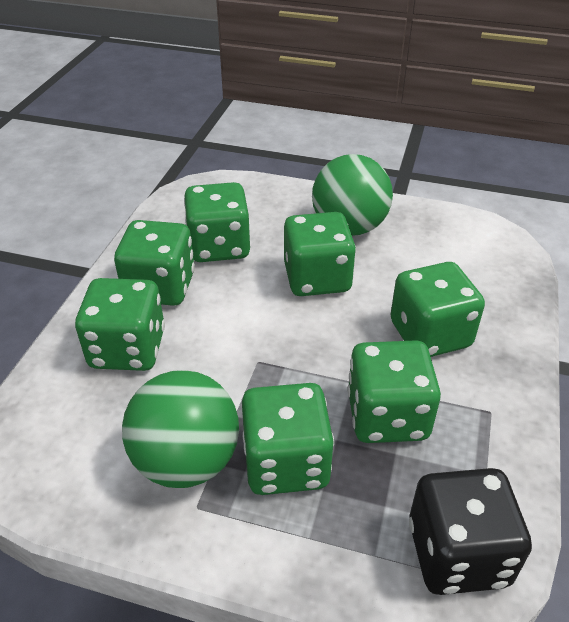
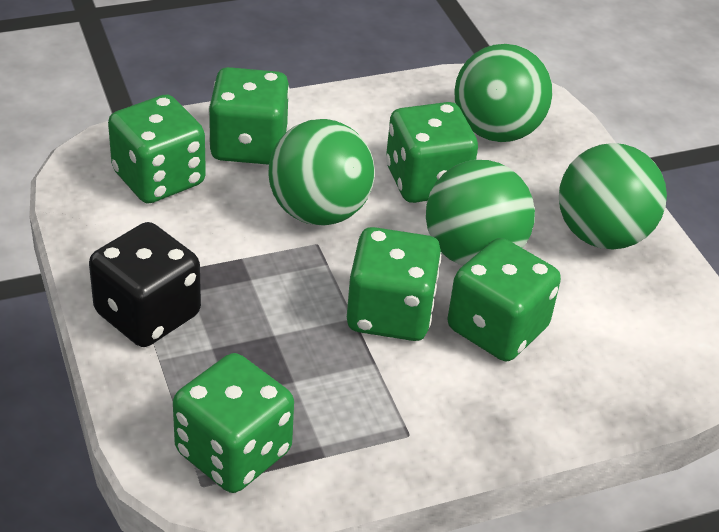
green ball: 2 -> 4
green dice: 7 -> 6

